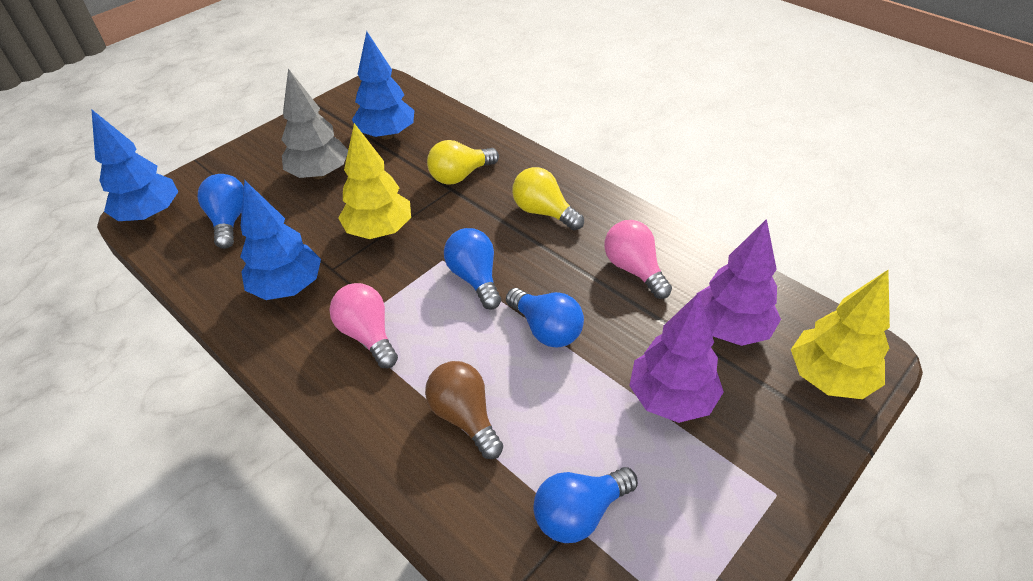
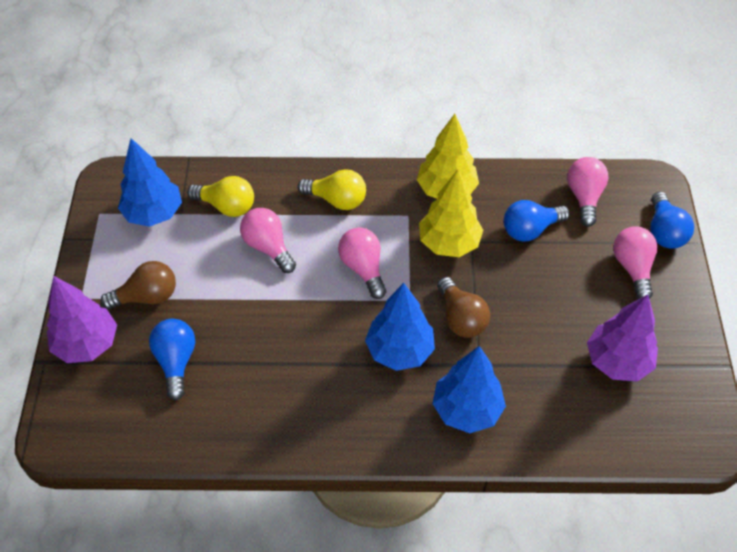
blue light bulb: 4 -> 3
brown light bulb: 1 -> 2
grey tree: 1 -> 0
pink light bulb: 2 -> 4

